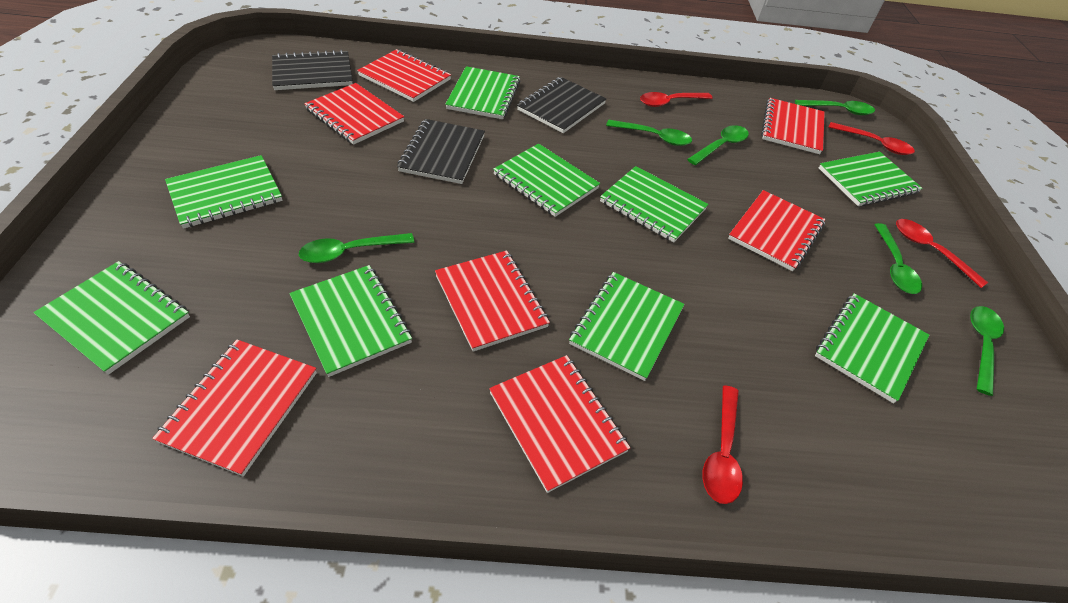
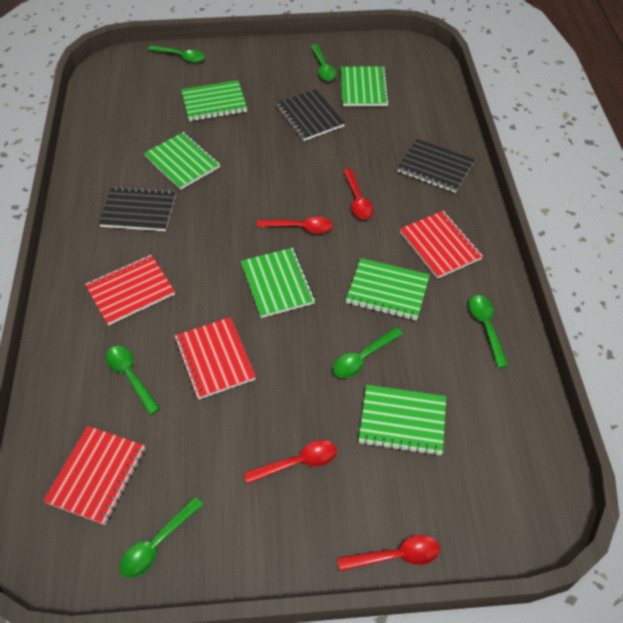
green notebook: 9 -> 6
red notebook: 7 -> 4

